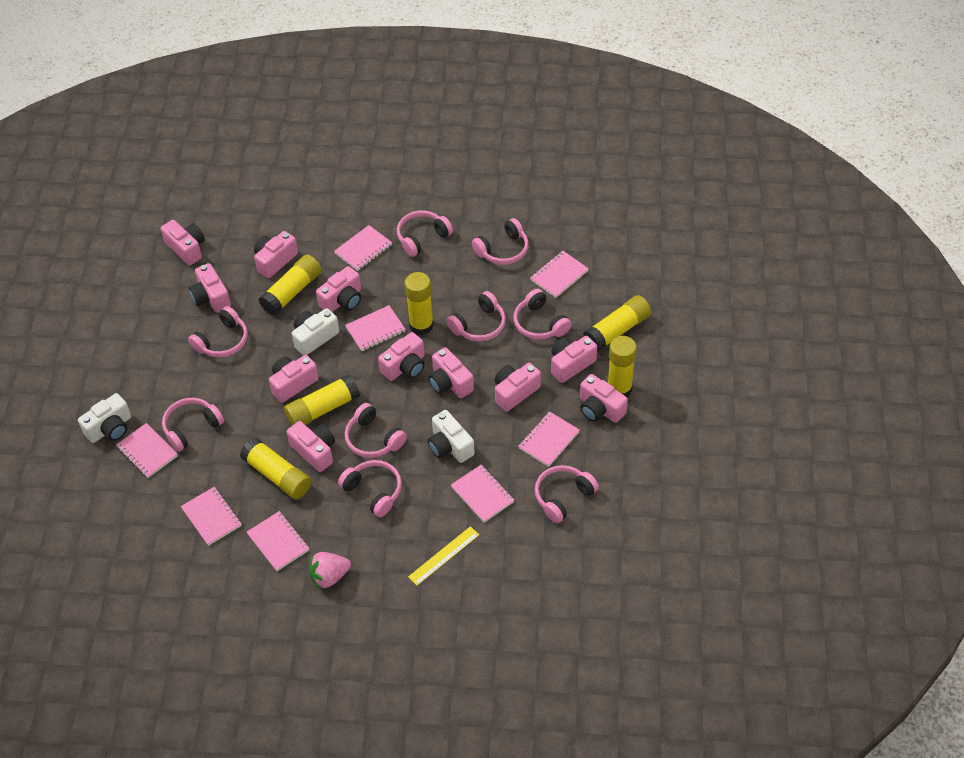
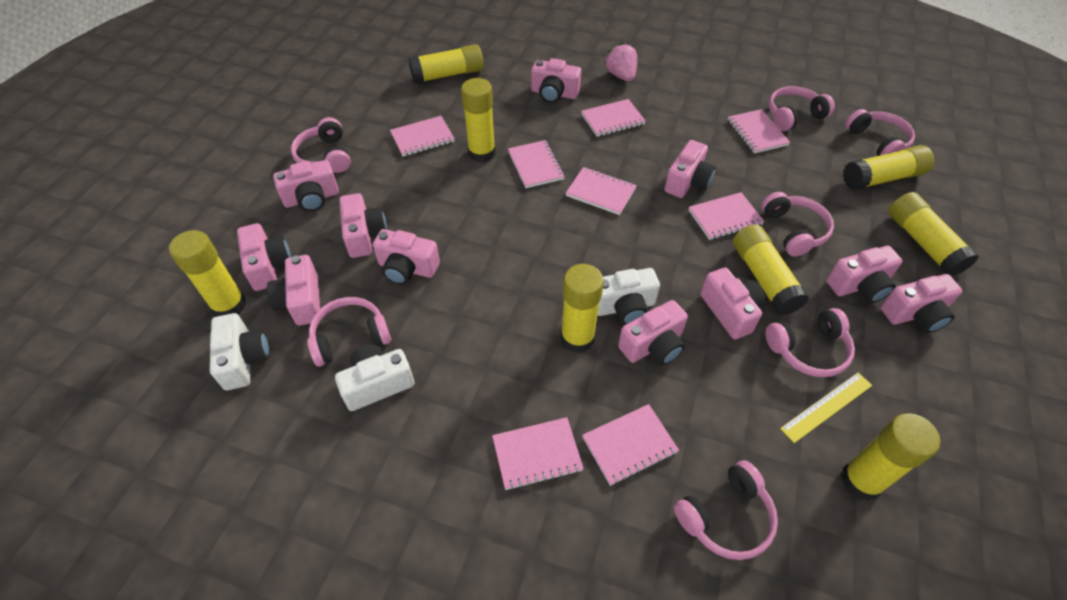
pink headphones: 9 -> 7
yellow glue stick: 6 -> 8

